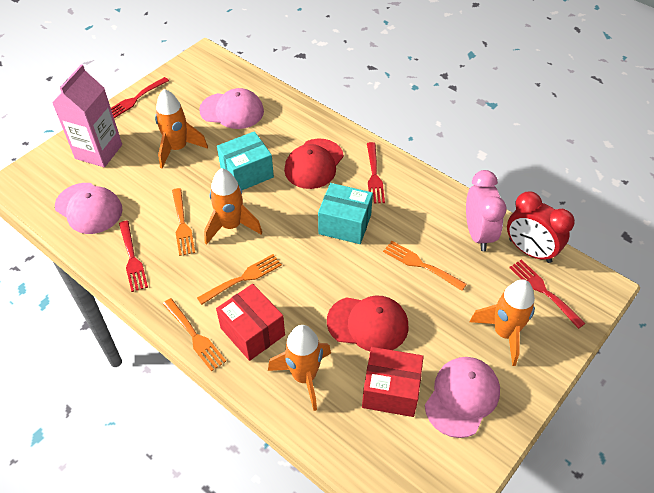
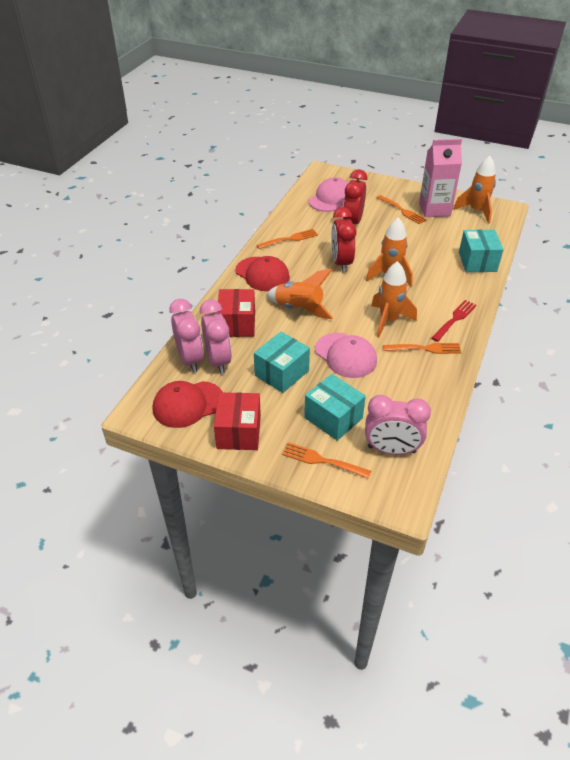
pink cap: 3 -> 2
pink clock: 1 -> 3
red clock: 1 -> 2
red fork: 4 -> 1
turquoise box: 2 -> 3

